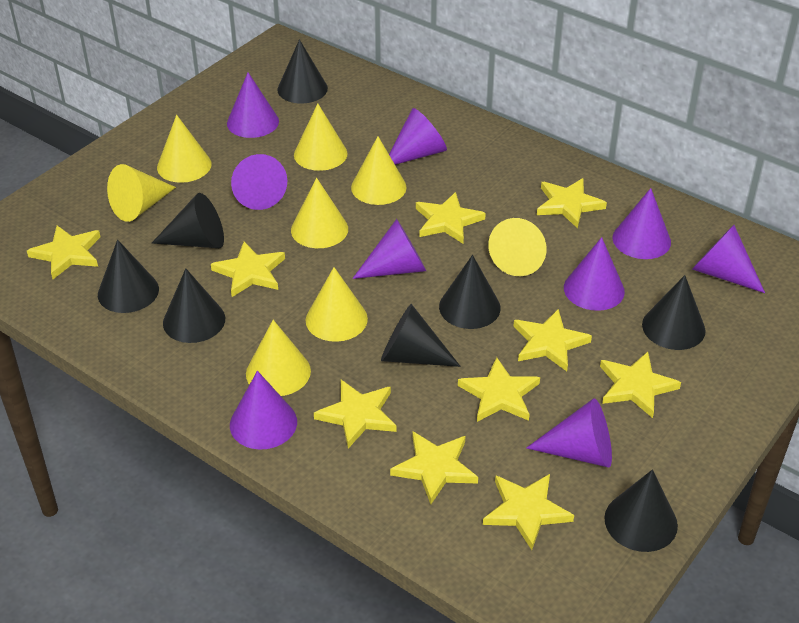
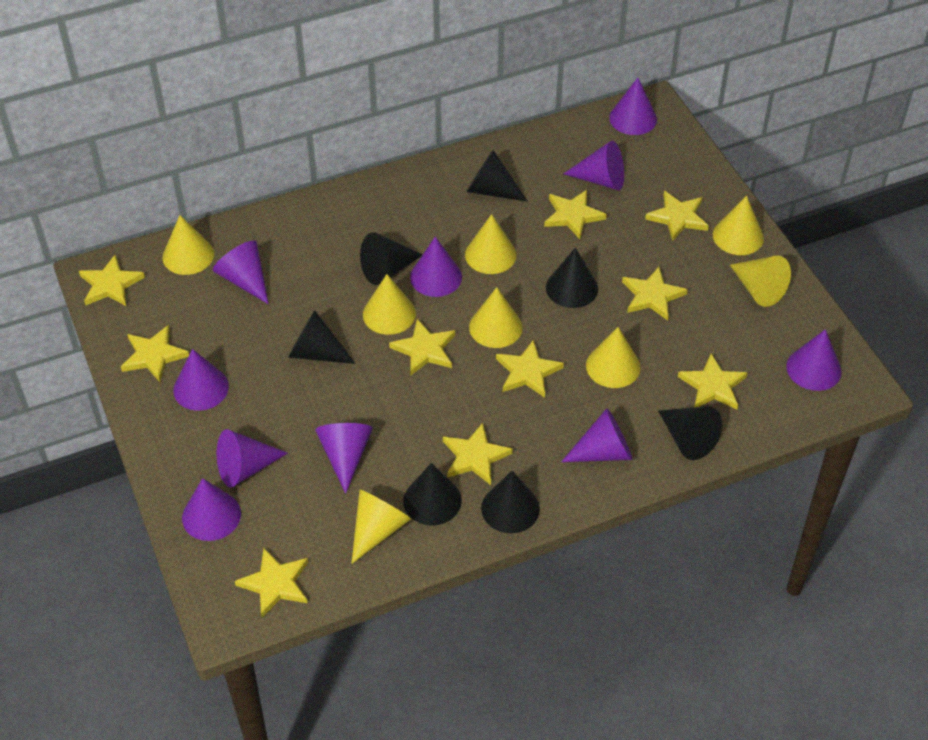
black cone: 8 -> 7
purple cone: 9 -> 10

